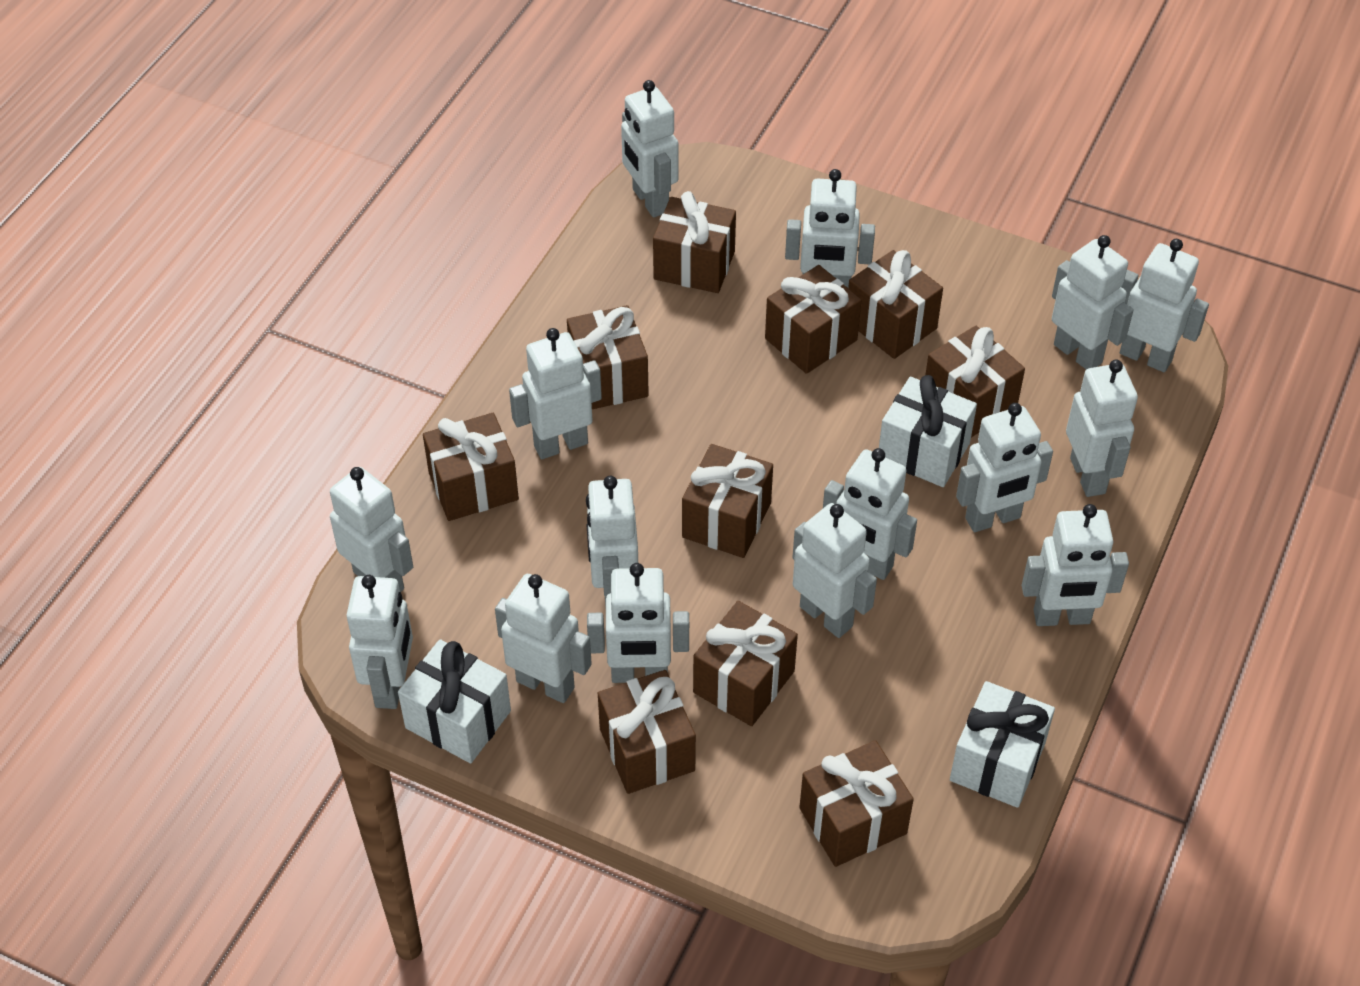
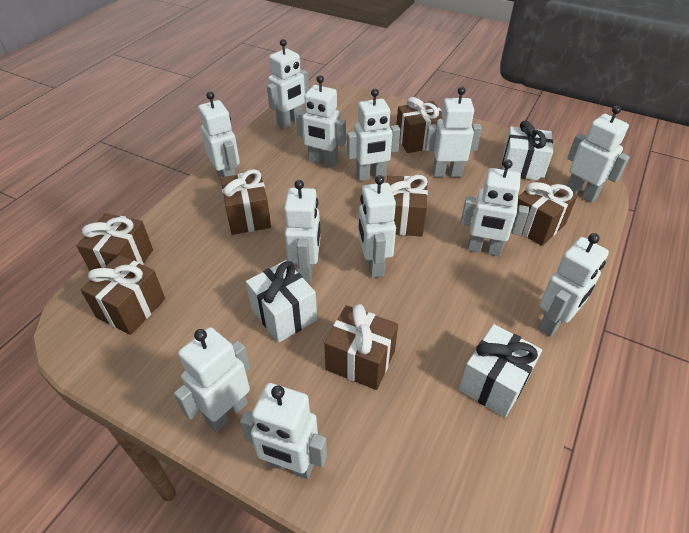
brown gift: 10 -> 7
white robot: 15 -> 12

